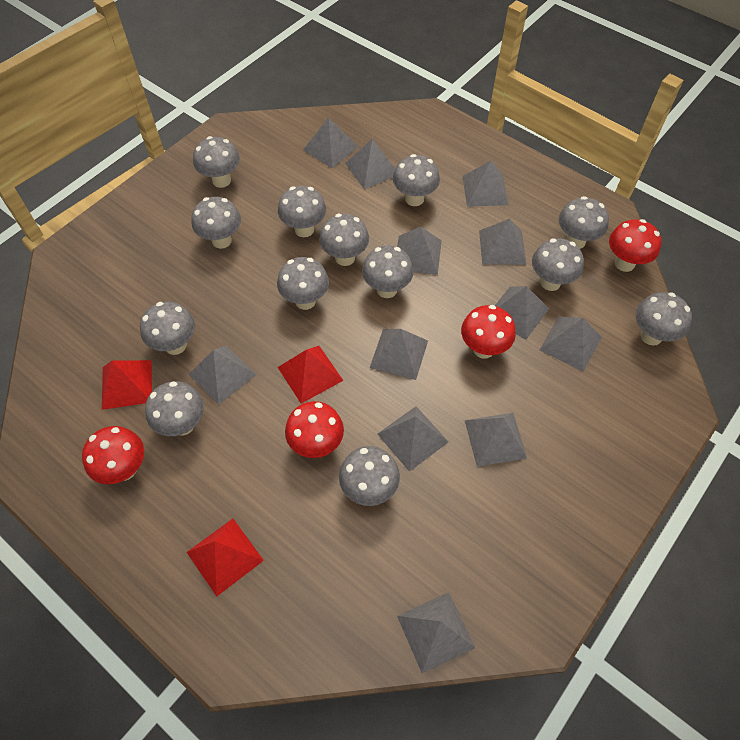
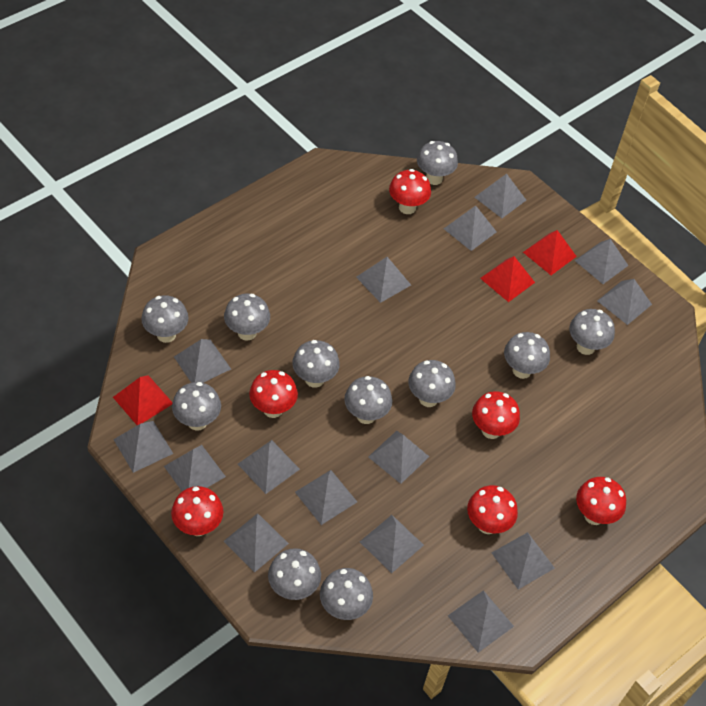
grey mushroom: 13 -> 11
grey pyramid: 12 -> 15
red mushroom: 4 -> 6

